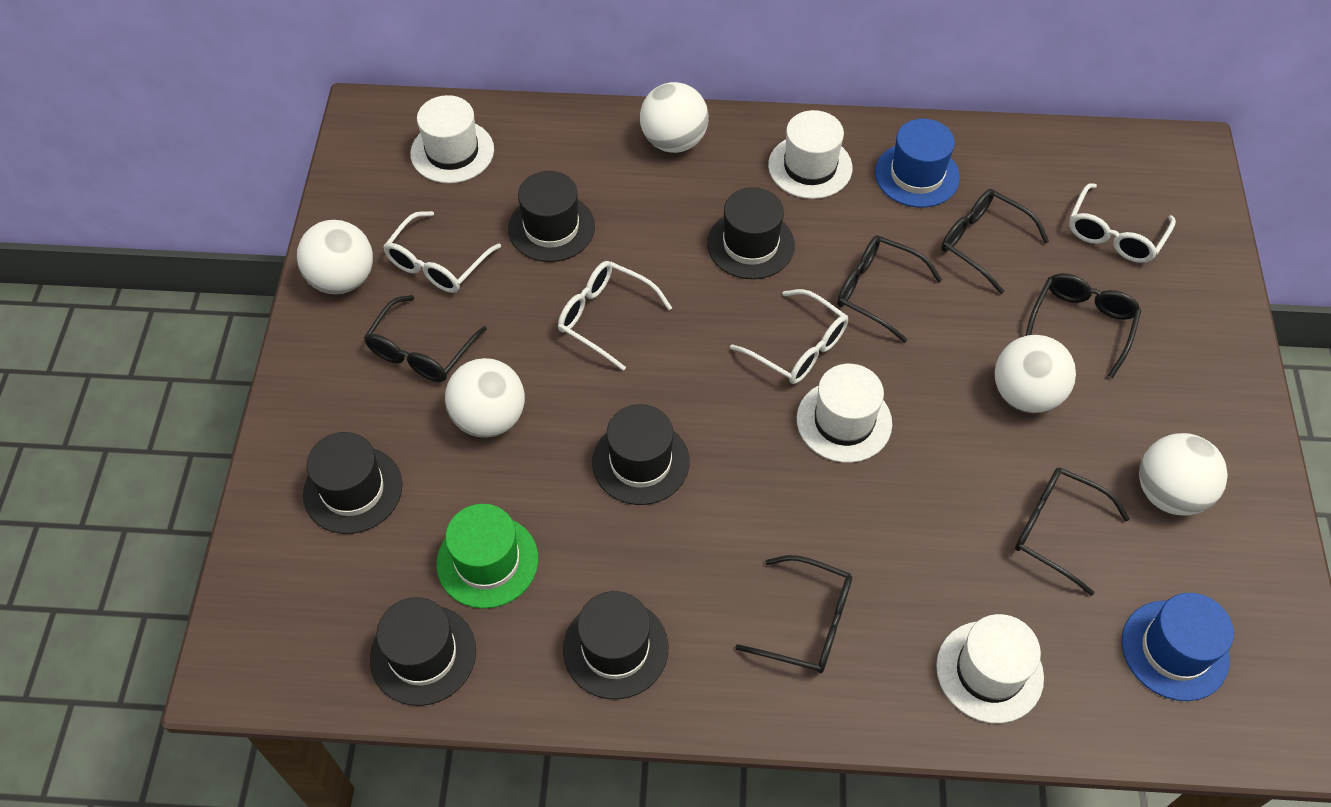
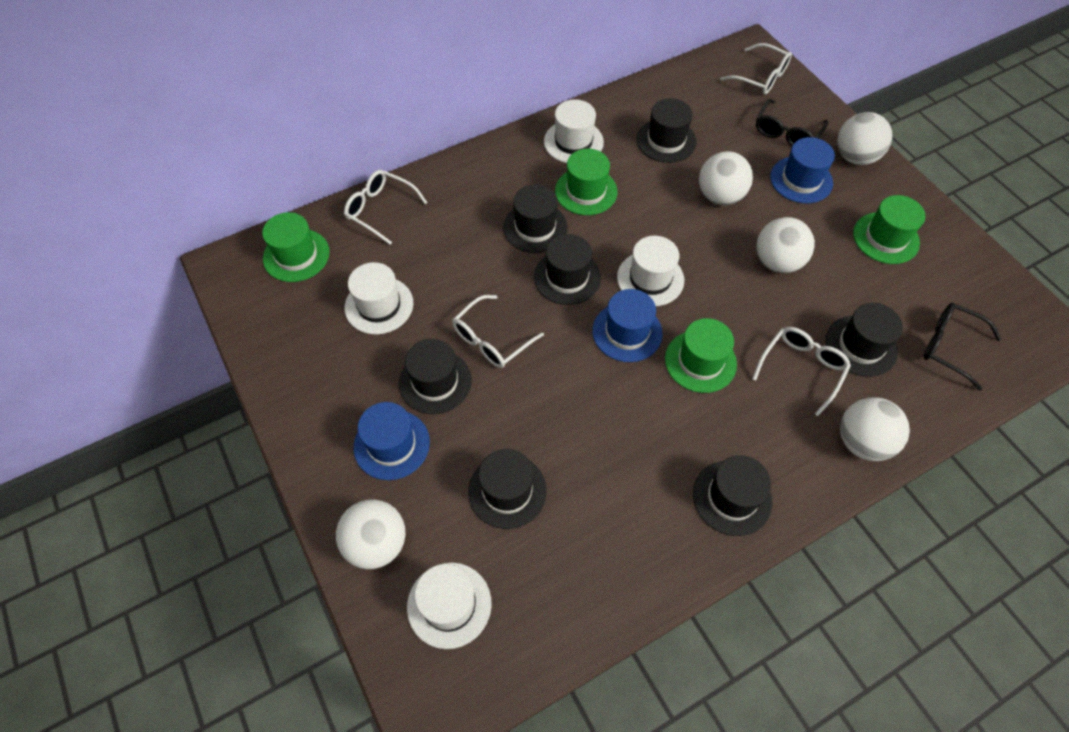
black glasses: 6 -> 2
black hat: 6 -> 7
blue hat: 2 -> 3
green hat: 1 -> 4

